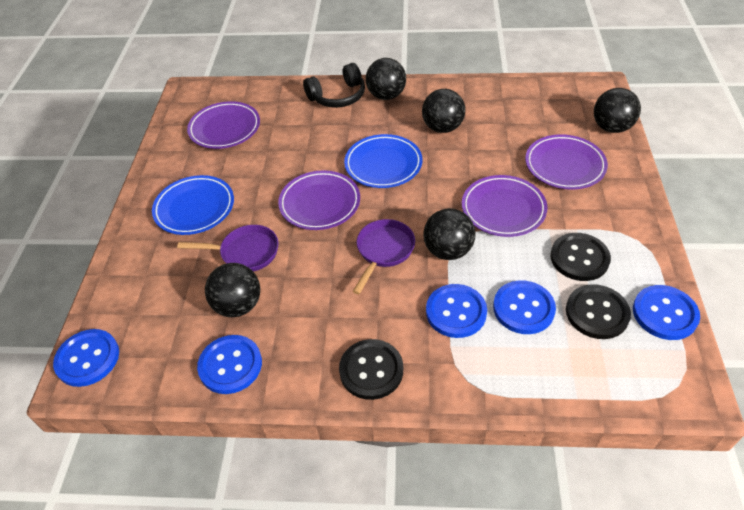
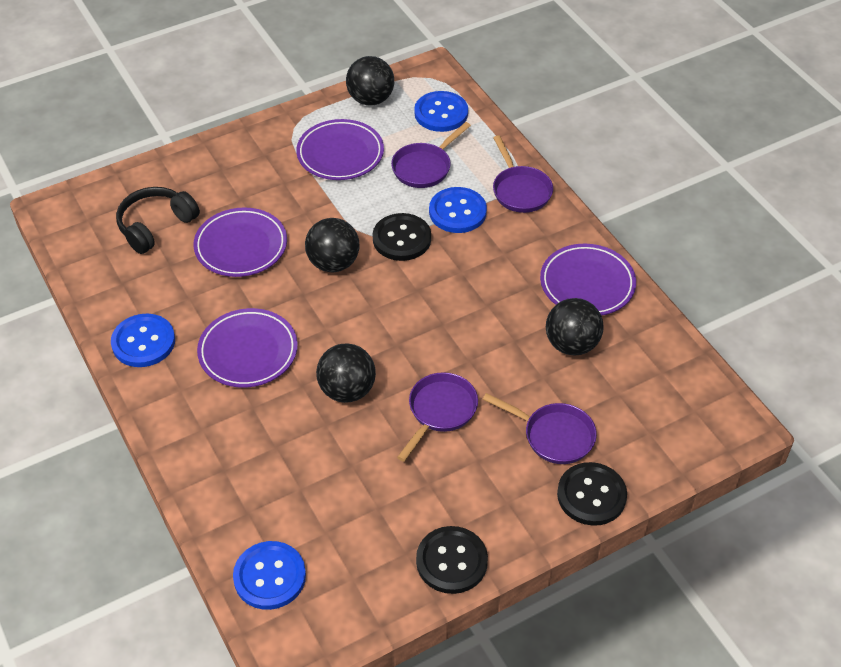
black ball: 5 -> 4
blue button: 5 -> 4
blue plate: 2 -> 0
purple pan: 2 -> 4

